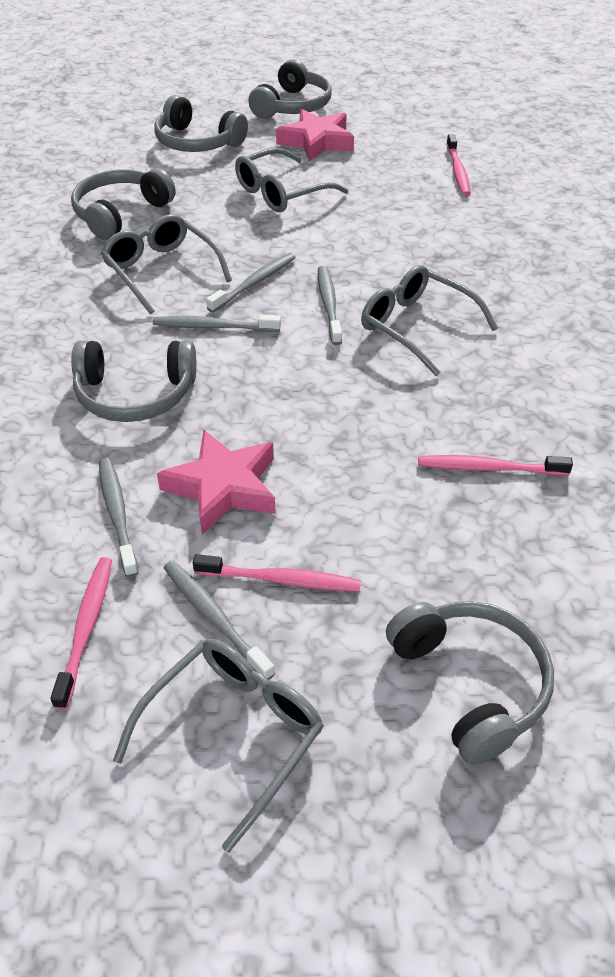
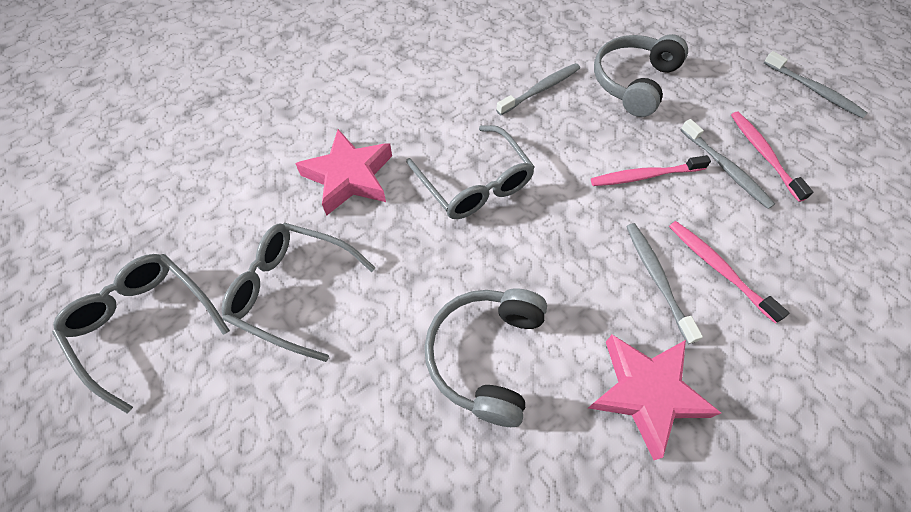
grey glasses: 4 -> 3
grey headphones: 5 -> 2
grey toothbrush: 5 -> 4
pink toothbrush: 4 -> 3

